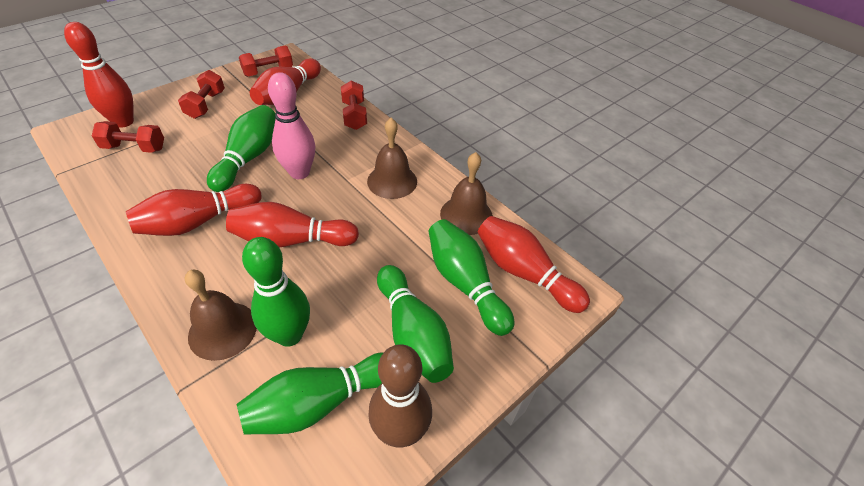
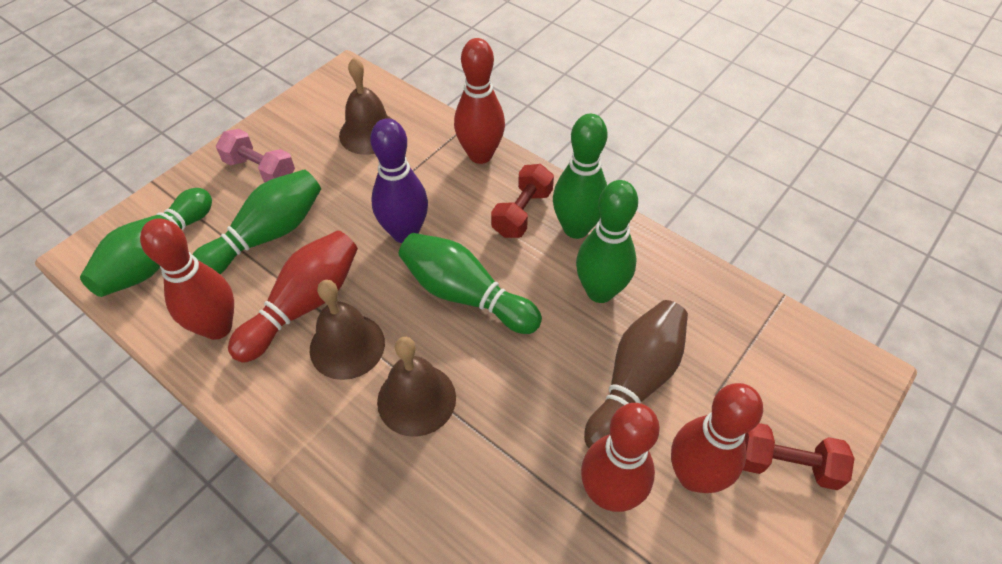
pink bowling pin: 1 -> 0
pink dumbbell: 0 -> 1
purple bowling pin: 0 -> 1
red dumbbell: 4 -> 2

